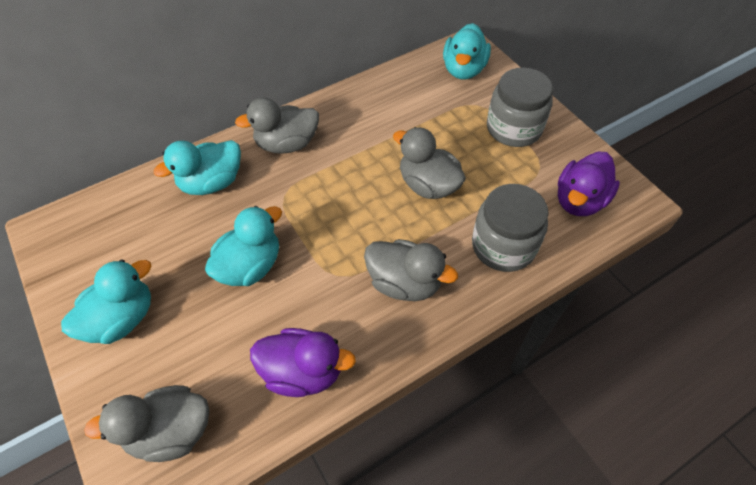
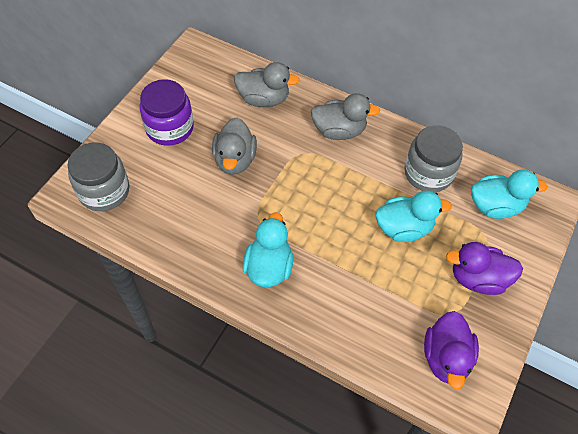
grey duck: 4 -> 3
purple jar: 0 -> 1
turquoise duck: 4 -> 3

